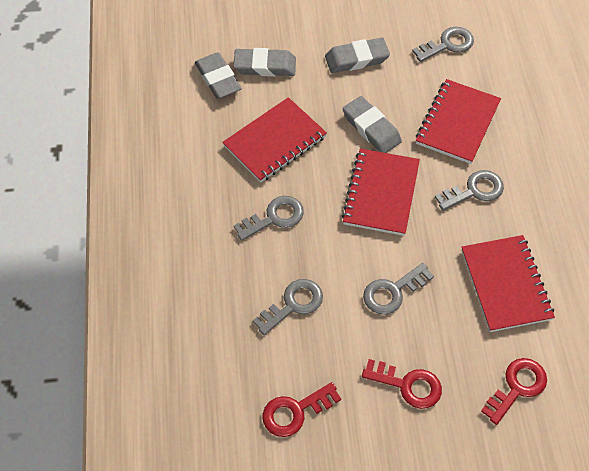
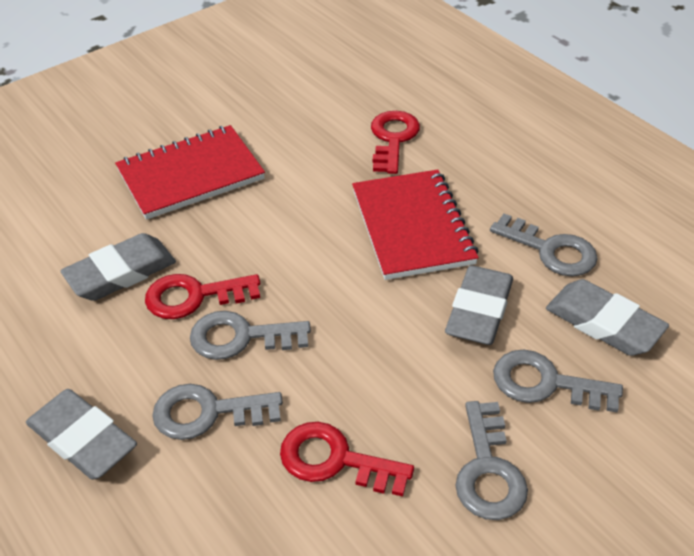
red notebook: 4 -> 2

